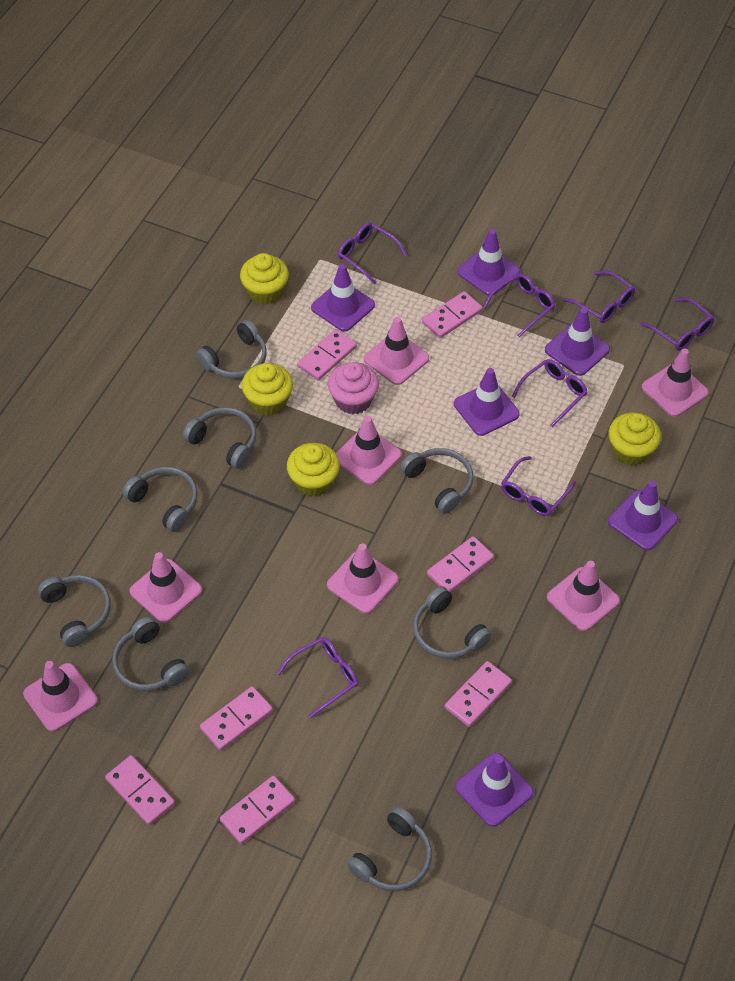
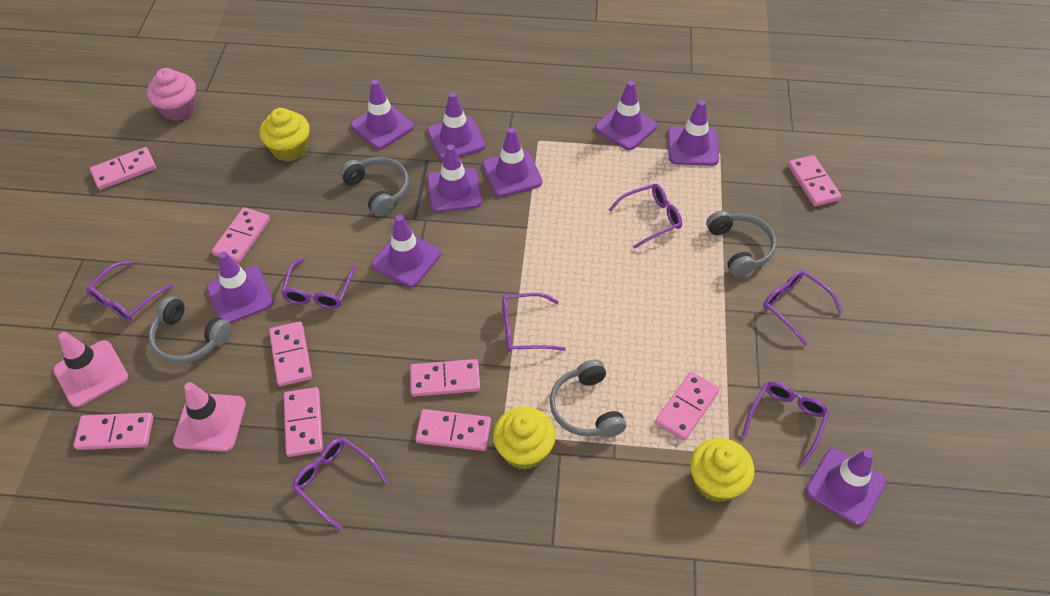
grey headphones: 8 -> 4
pink domino: 7 -> 9
pink traffic cone: 7 -> 2
purple traffic cone: 6 -> 9
yellow cupcake: 4 -> 3

